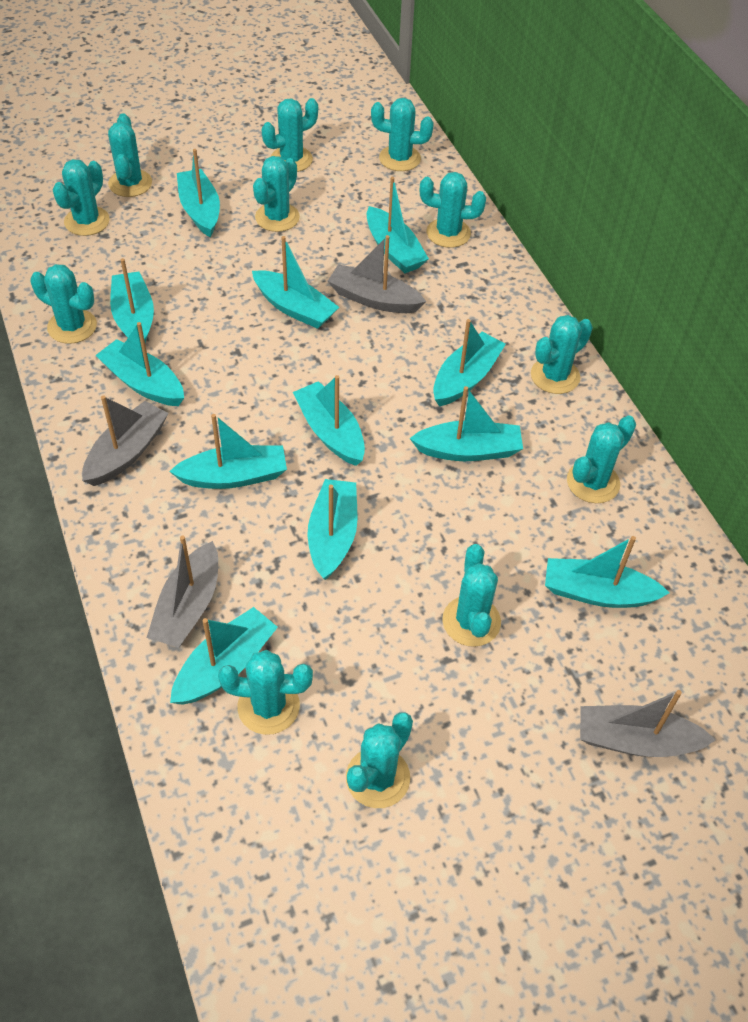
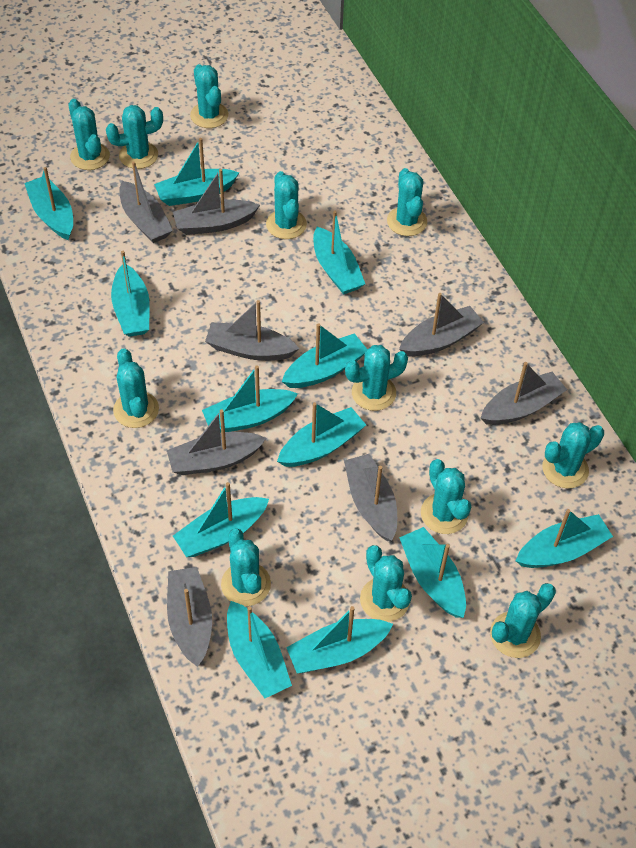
grey boat: 4 -> 8

